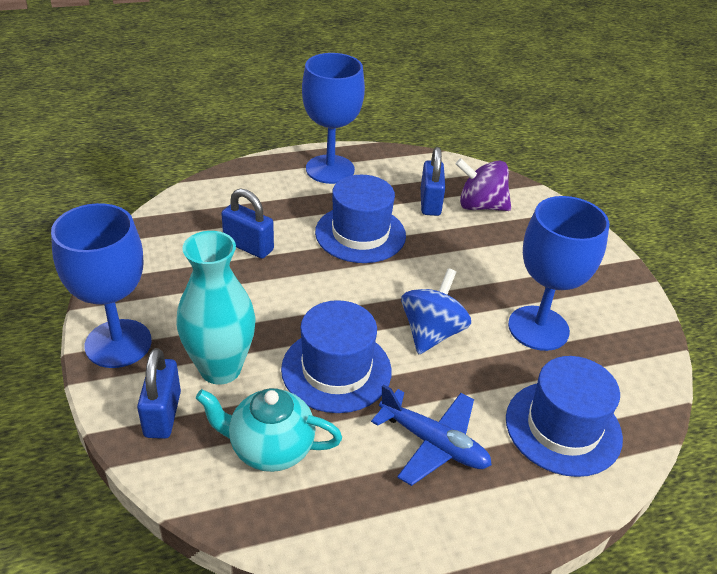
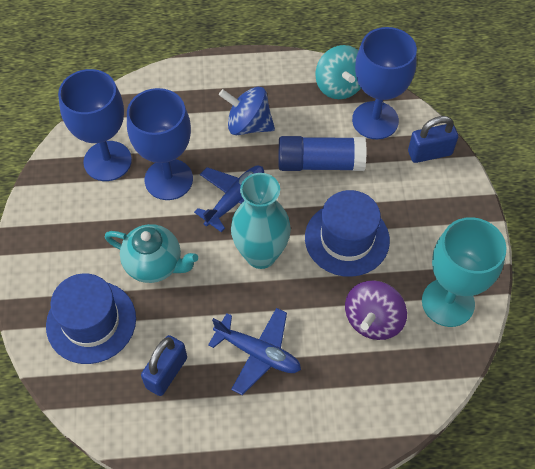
blue glue stick: 0 -> 1
blue hat: 3 -> 2
blue padlock: 3 -> 2
blue plane: 1 -> 2
turquoise goblet: 0 -> 1
turquoise spinning top: 0 -> 1

